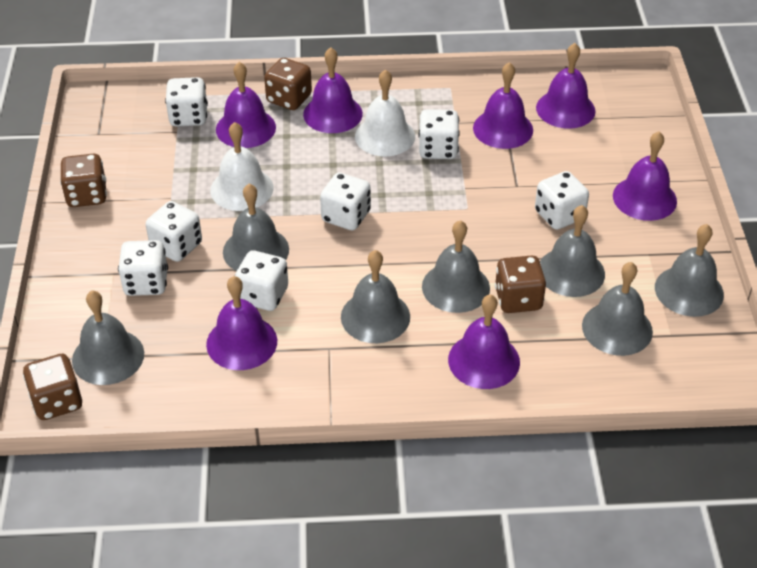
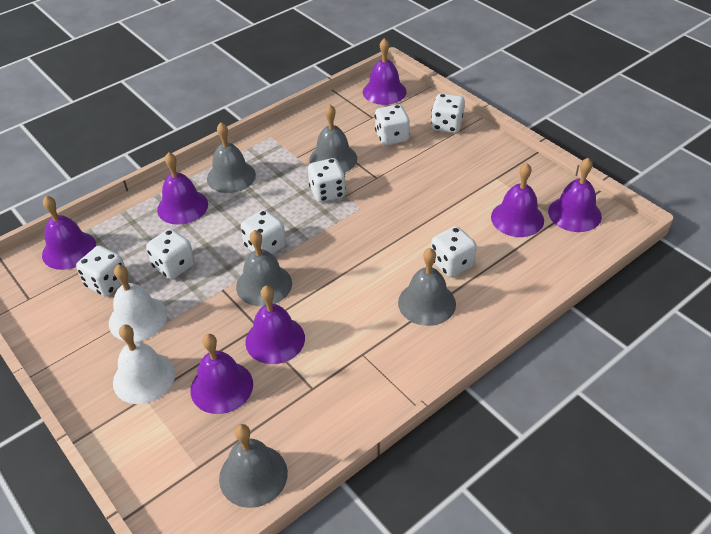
brown dice: 4 -> 0
grey bell: 7 -> 5

